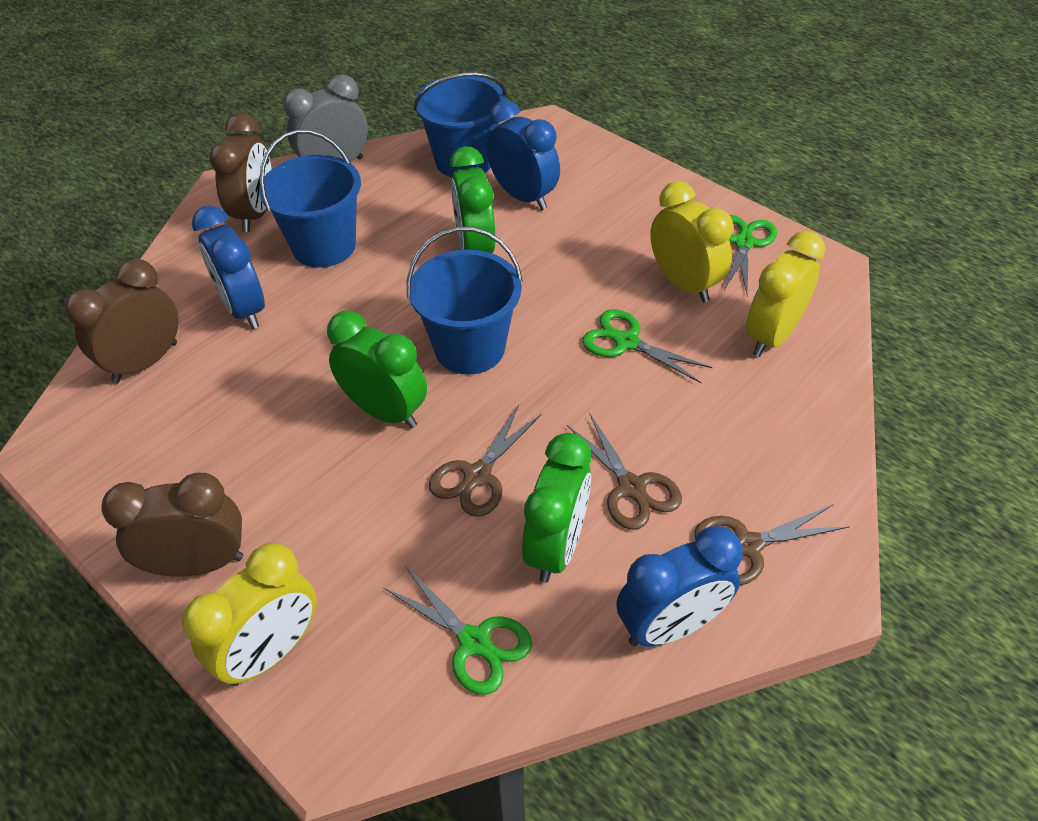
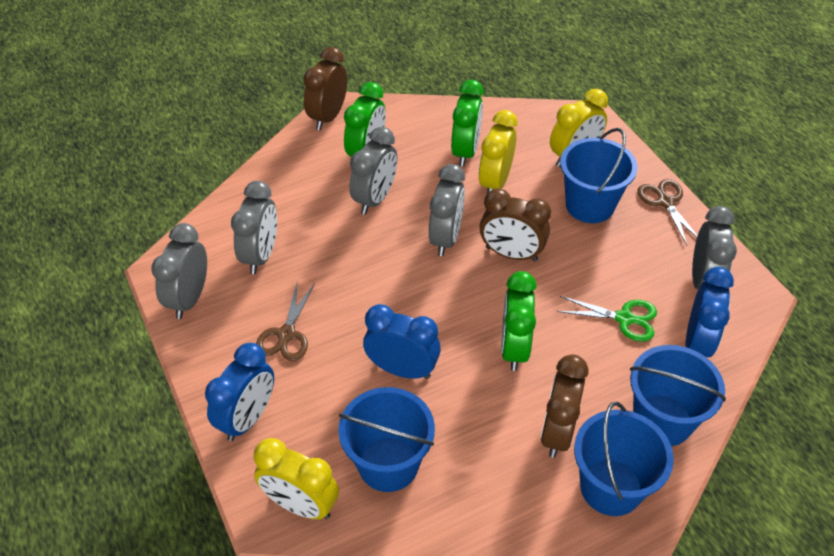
blue bucket: 3 -> 4
brown scissors: 3 -> 2
green scissors: 3 -> 1
grey clock: 1 -> 5

